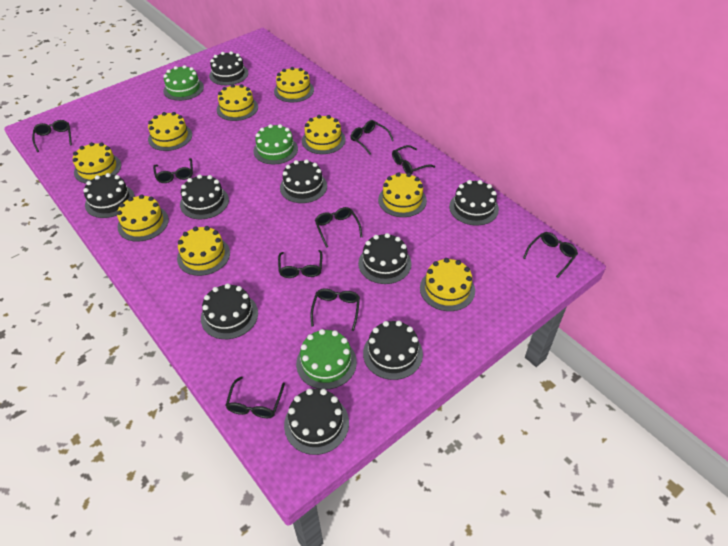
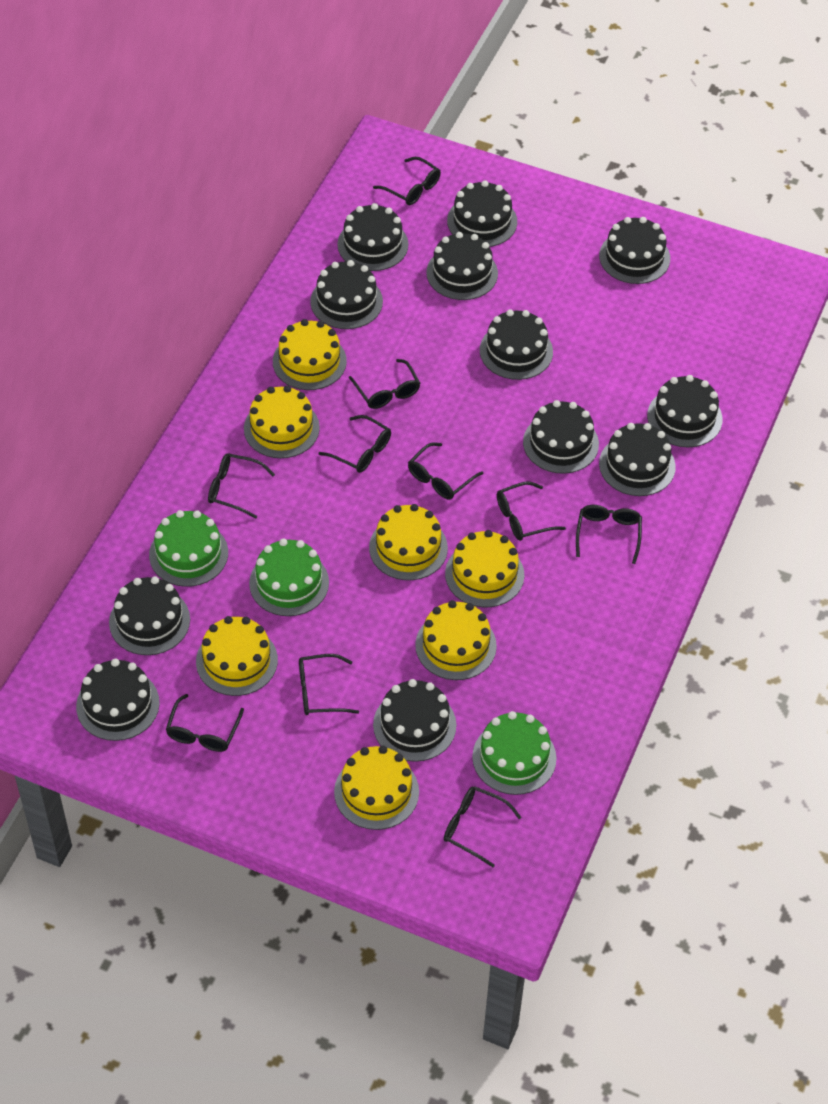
black cake: 9 -> 12
black glasses: 9 -> 10
yellow cake: 9 -> 7

